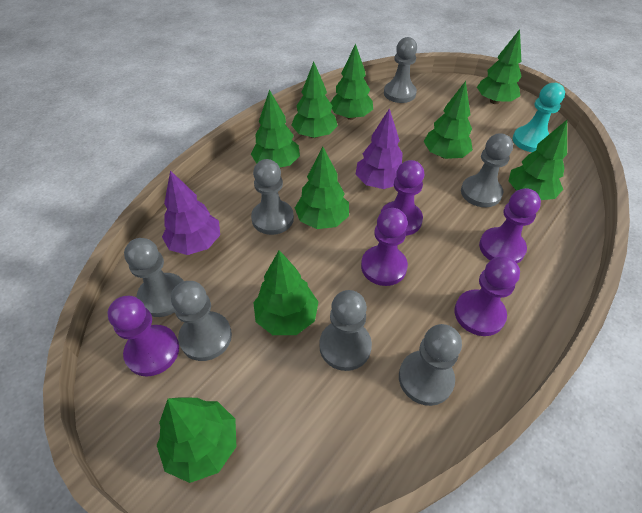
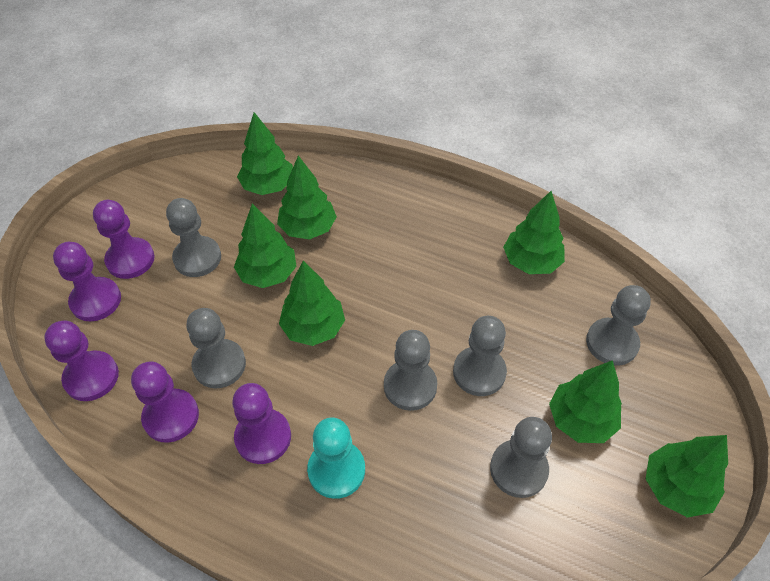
green tree: 9 -> 7
grey pawn: 7 -> 6
purple tree: 2 -> 0

